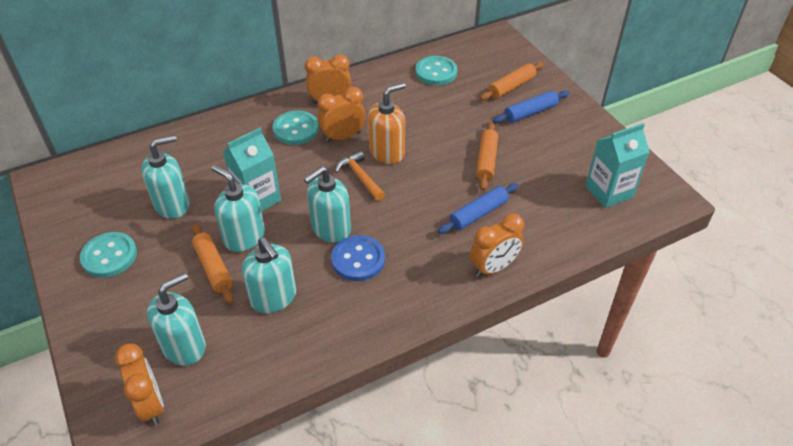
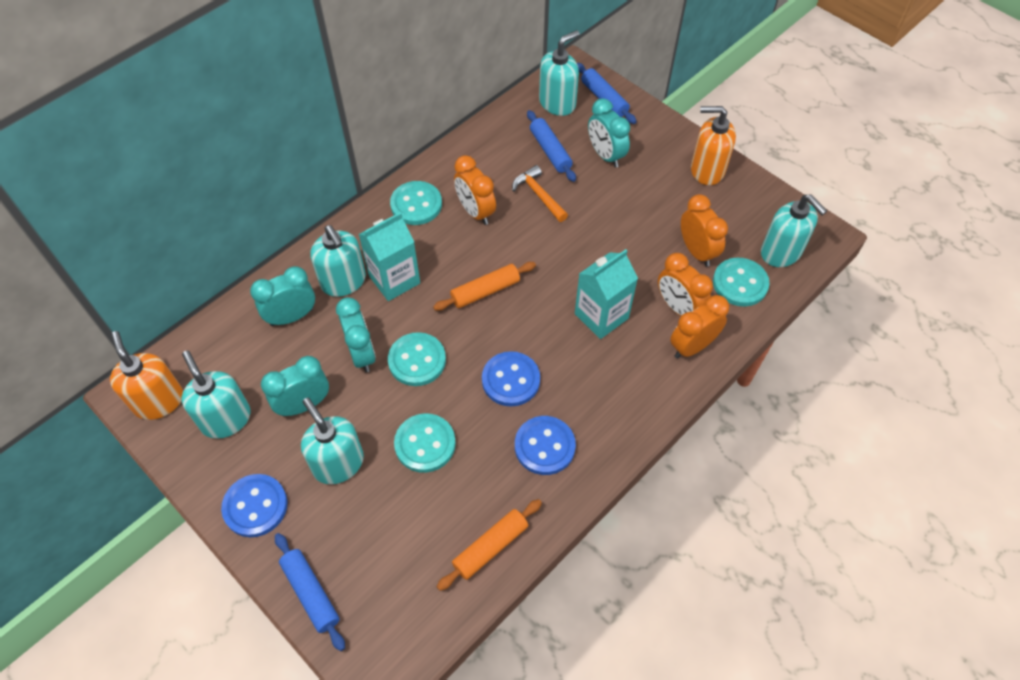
blue button: 1 -> 3
blue rolling pin: 2 -> 3
orange rolling pin: 3 -> 2
orange soap dispenser: 1 -> 2
turquoise button: 3 -> 4
turquoise clock: 0 -> 4

